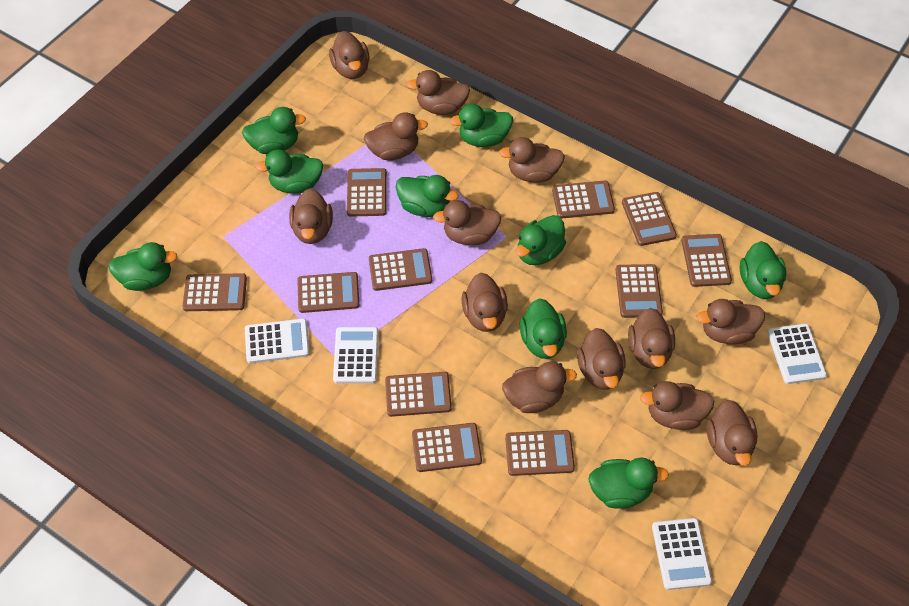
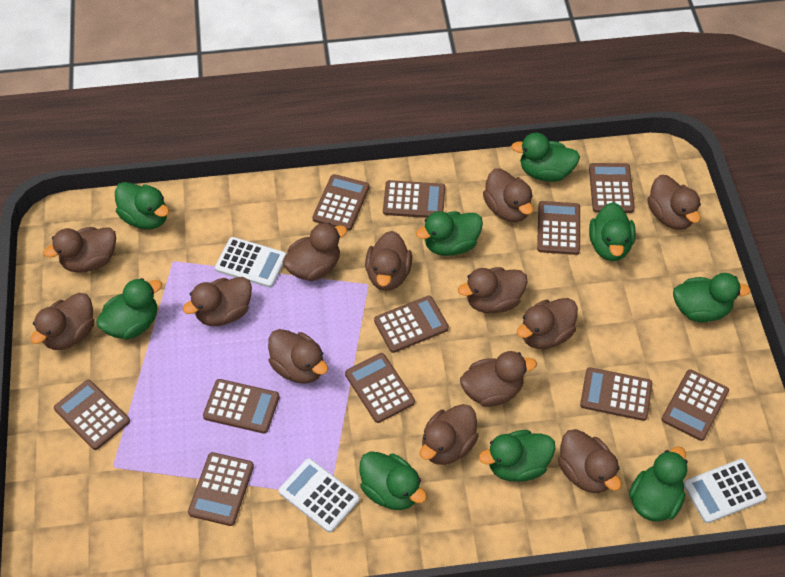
white calculator: 4 -> 3

